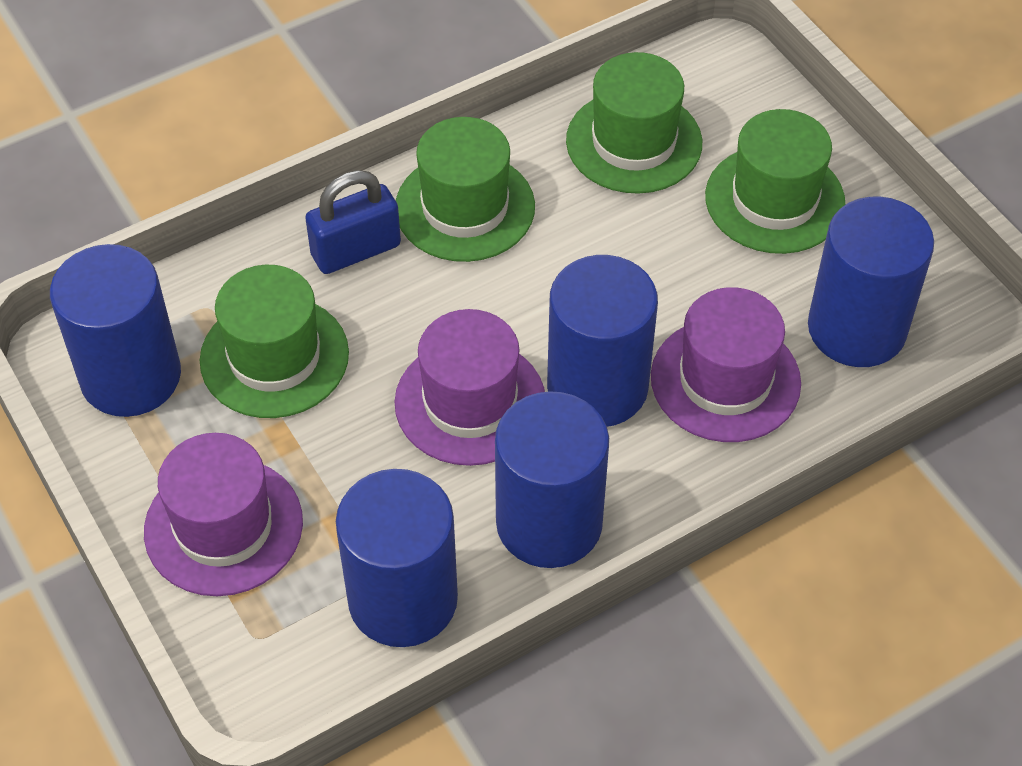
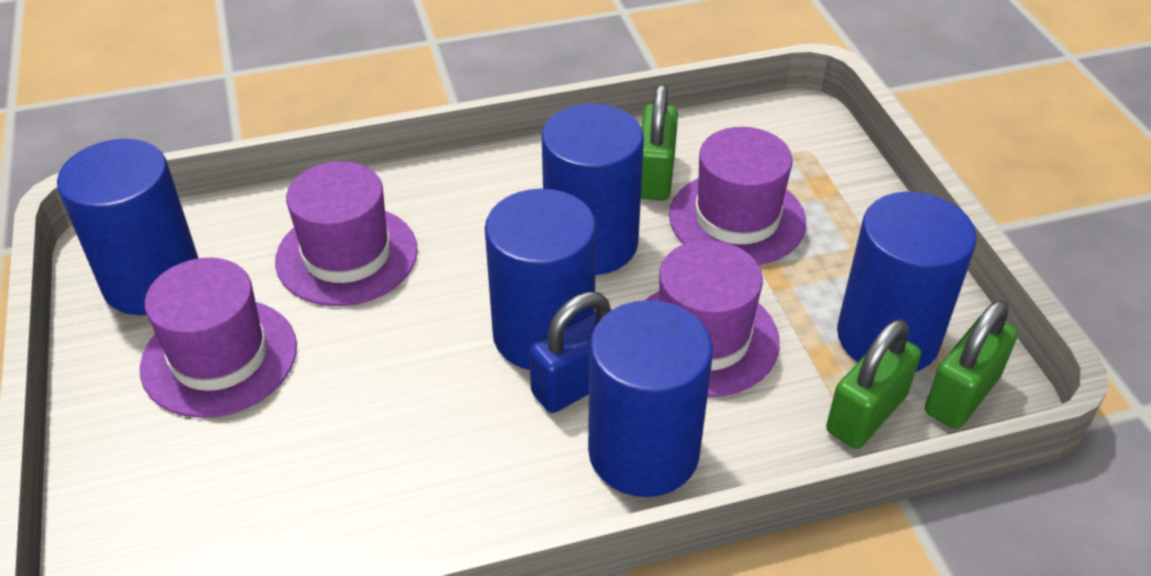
green hat: 4 -> 0
green padlock: 0 -> 3
purple hat: 3 -> 4

